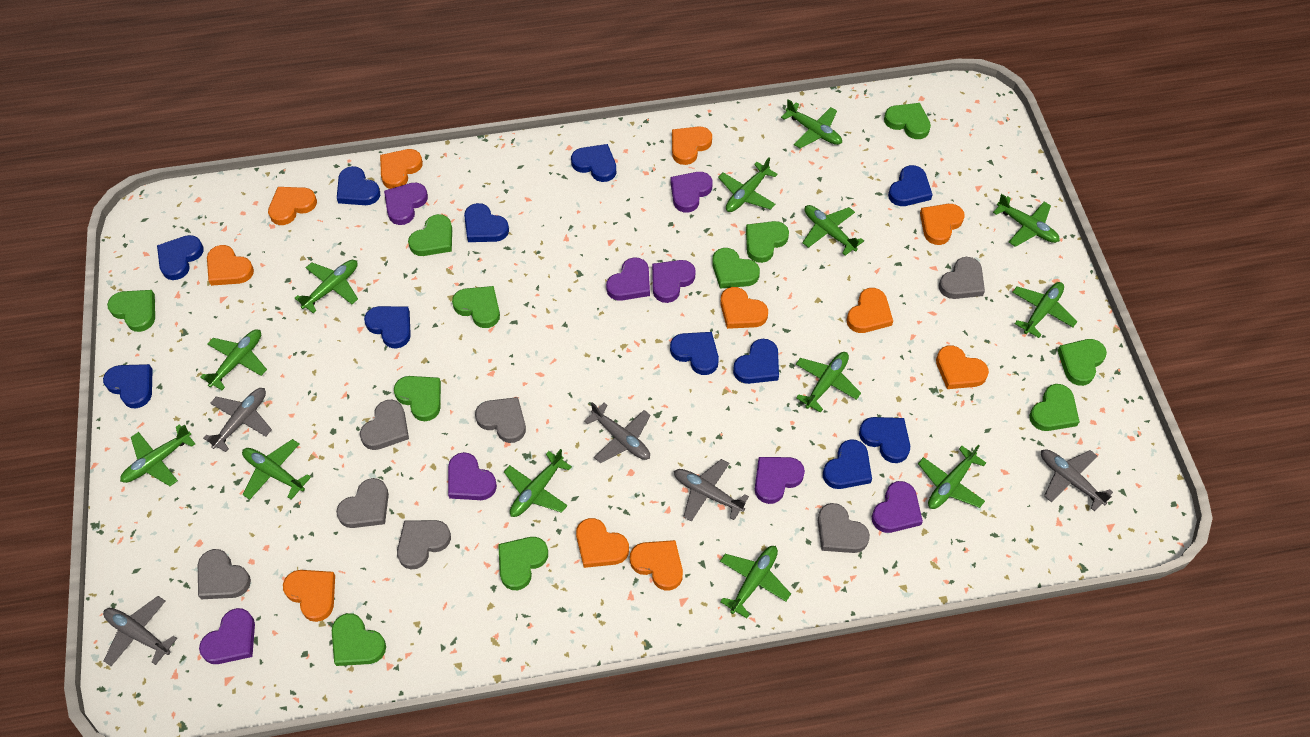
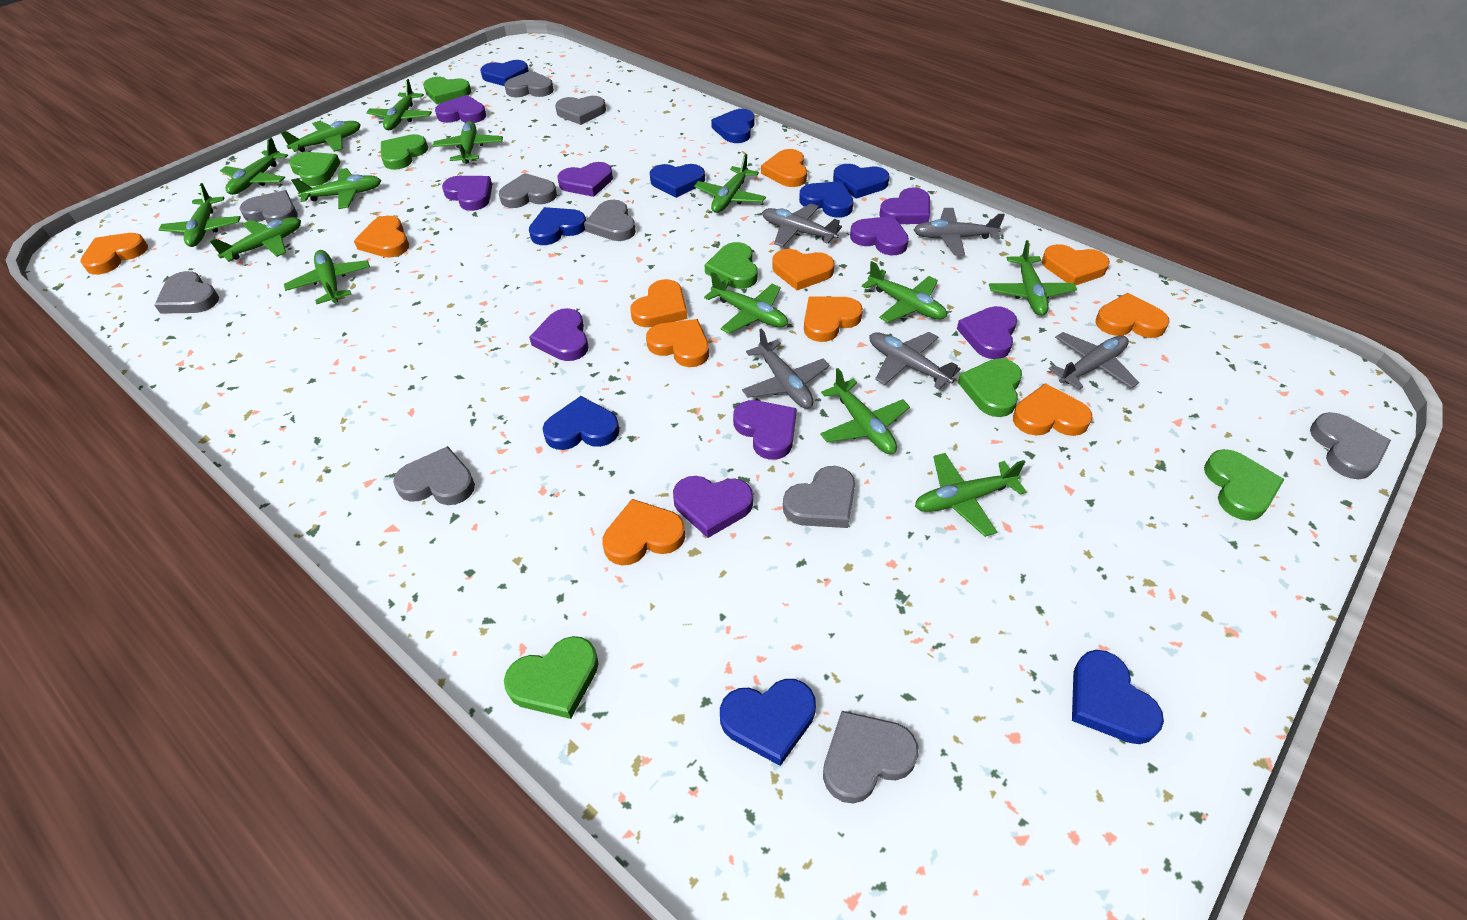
blue heart: 11 -> 9
green heart: 11 -> 7
green plane: 13 -> 14
grey heart: 7 -> 10
purple heart: 8 -> 9

